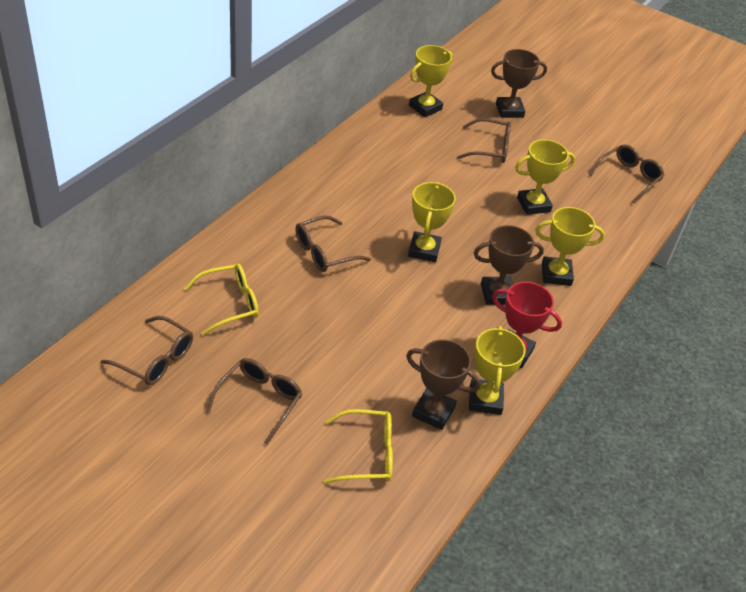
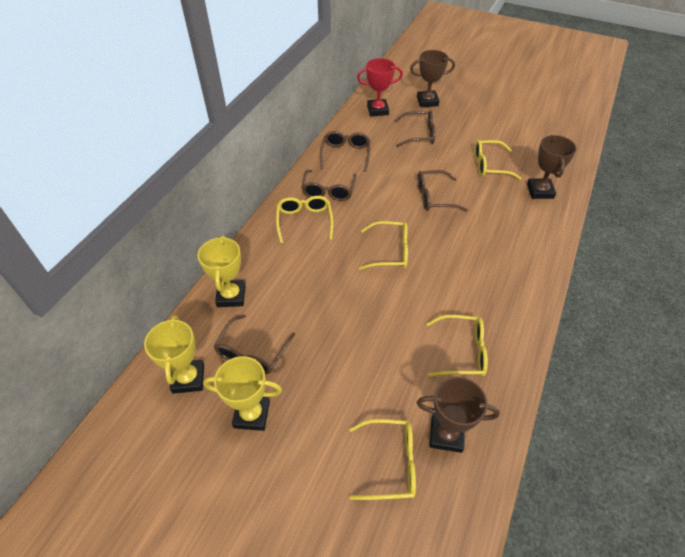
yellow glasses: 2 -> 5
yellow trophy: 5 -> 3

